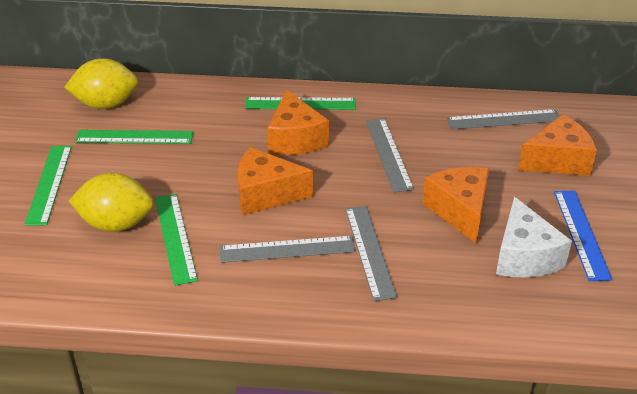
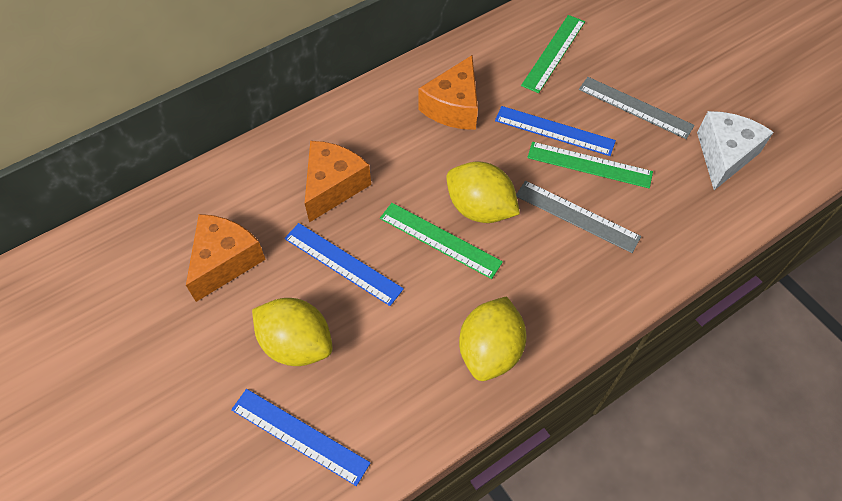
blue ruler: 1 -> 3
green ruler: 4 -> 3
grey ruler: 4 -> 2
orange cheese: 4 -> 3
yellow lemon: 2 -> 3

